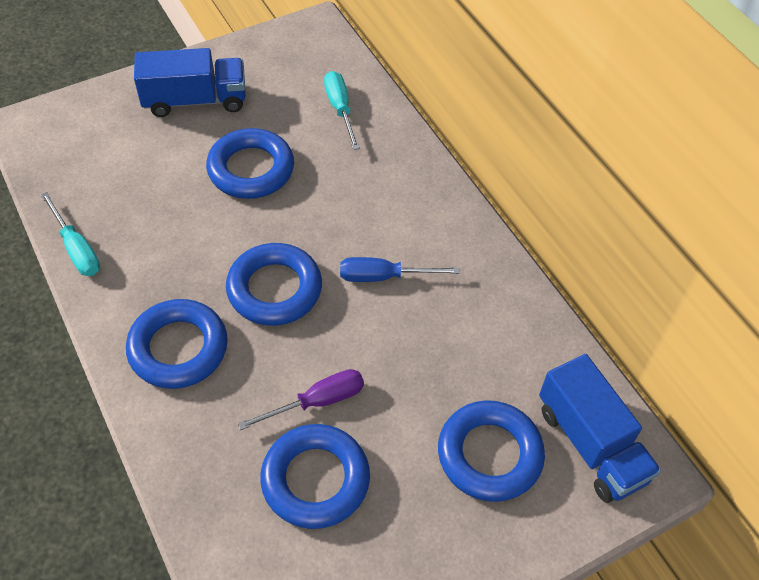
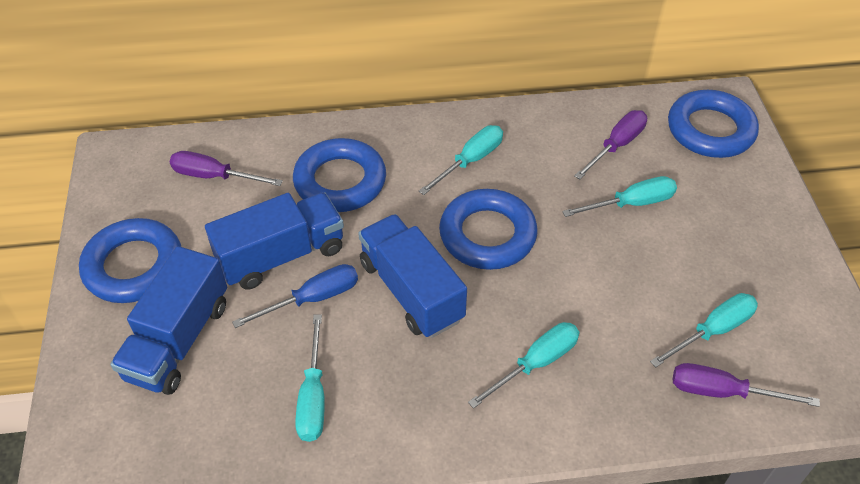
blue ring: 5 -> 4
blue truck: 2 -> 3
purple screwdriver: 1 -> 3
turquoise screwdriver: 2 -> 5

